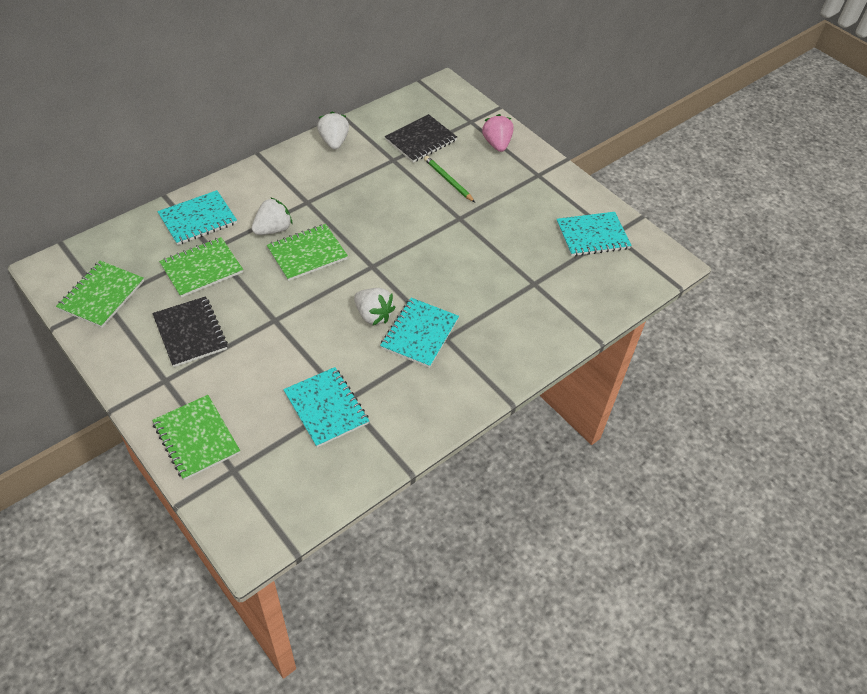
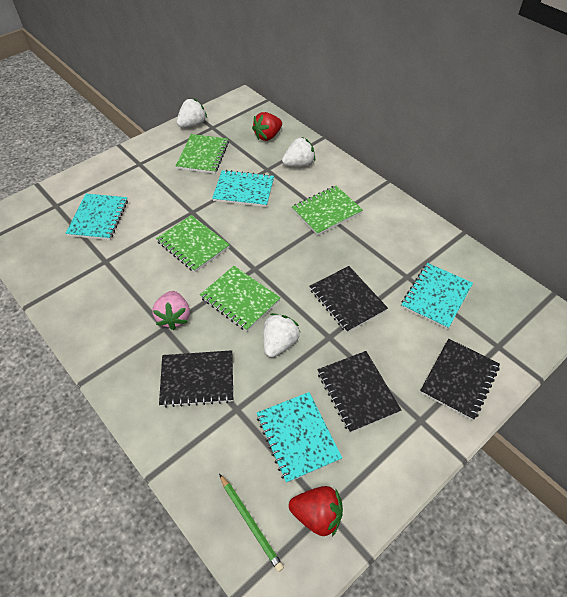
black notebook: 2 -> 4
red strawberry: 0 -> 2

